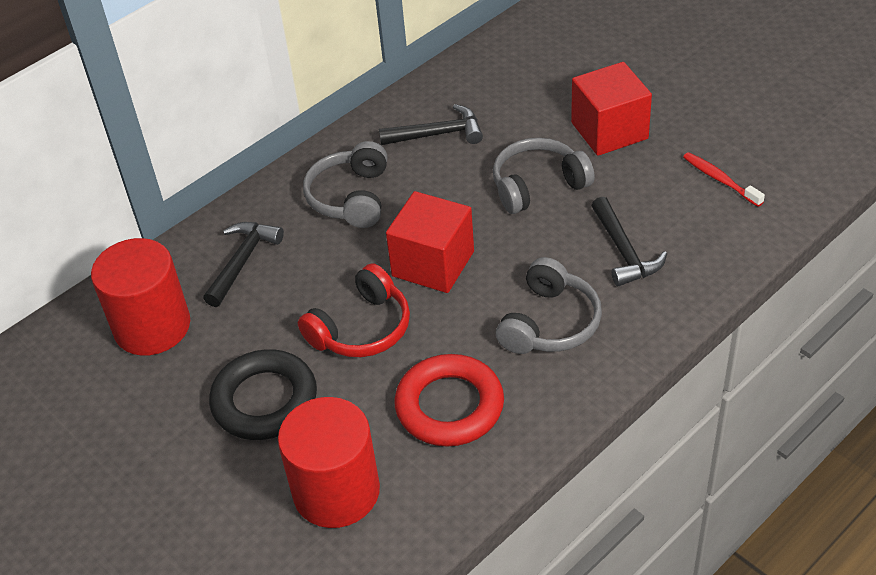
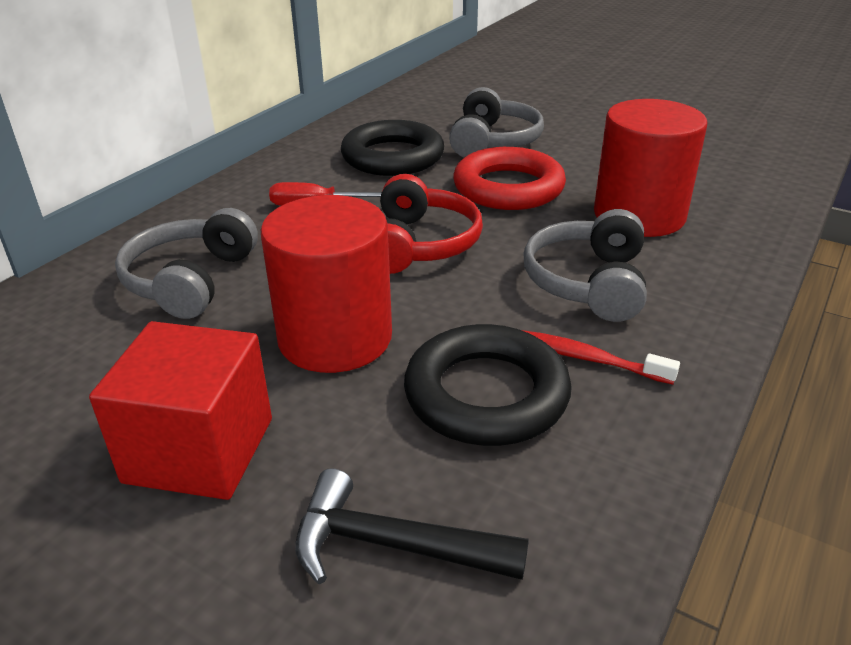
black hammer: 3 -> 1
black ring: 1 -> 2
red cube: 2 -> 1
red screwdriver: 0 -> 1

